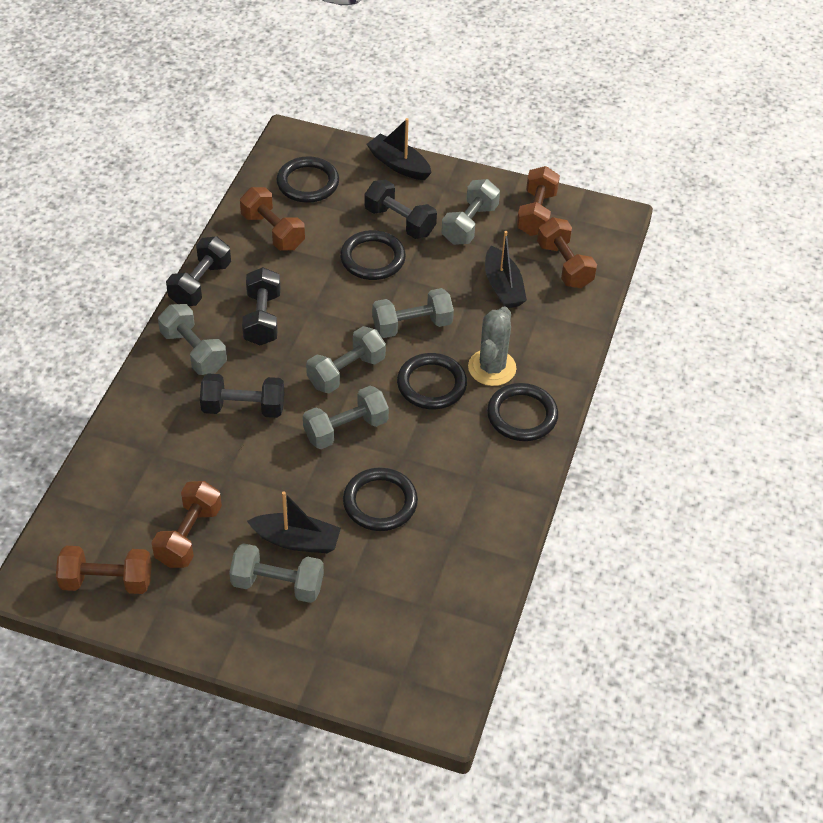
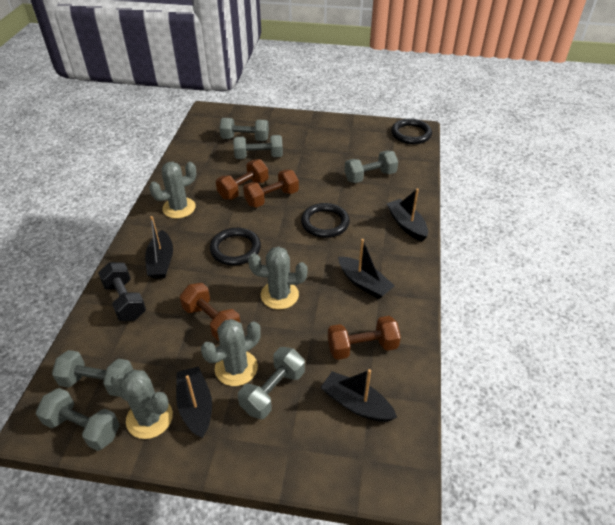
black boat: 3 -> 5
black dumbbell: 4 -> 1
black ring: 5 -> 3
brown dumbbell: 5 -> 4
grey cactus: 1 -> 4

